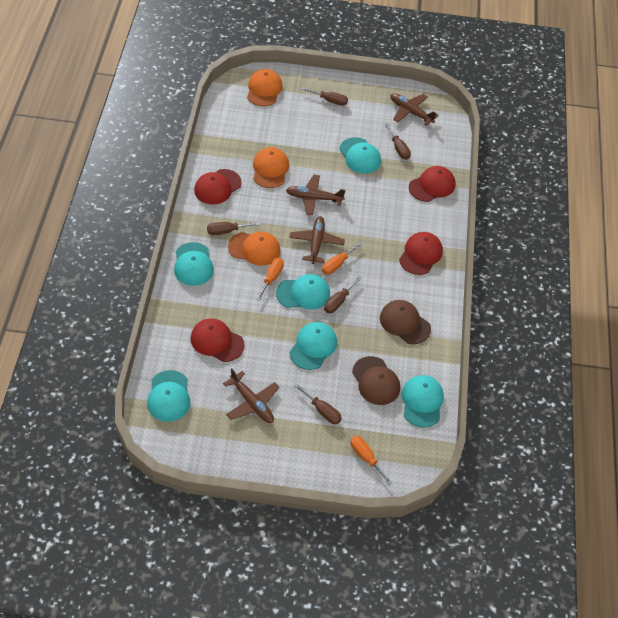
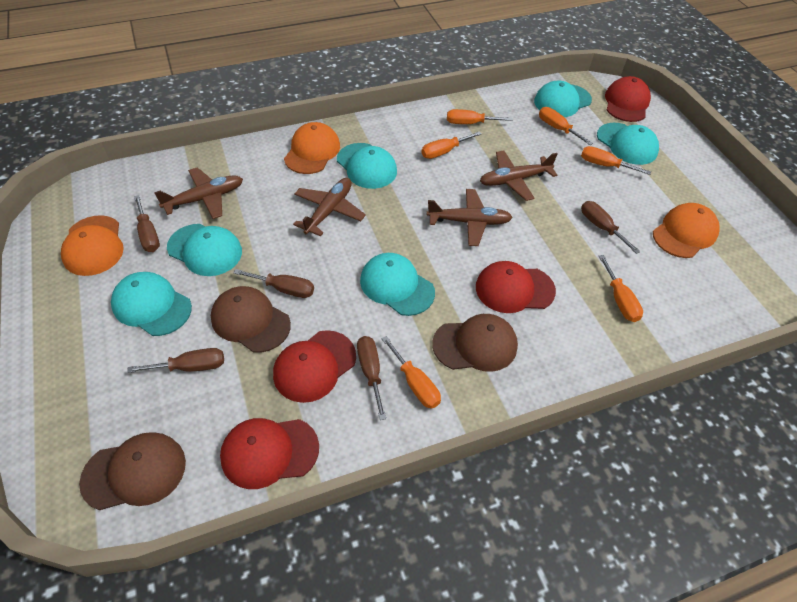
brown cap: 2 -> 3
orange screwdriver: 3 -> 6

